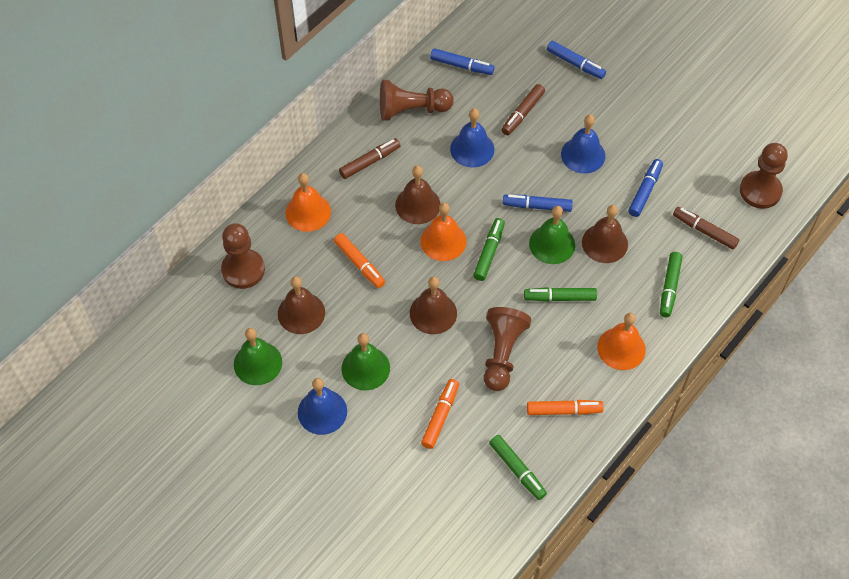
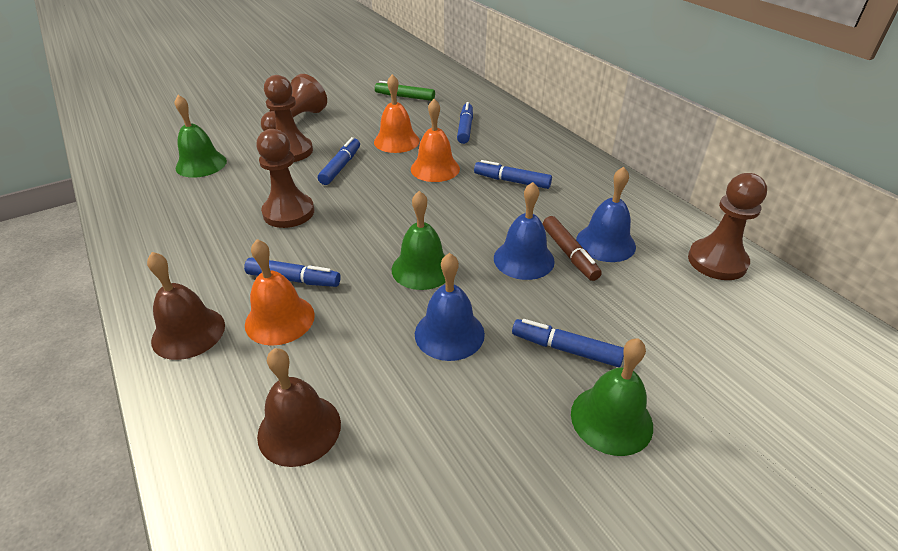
blue marker: 4 -> 5
brown bell: 4 -> 2
brown marker: 3 -> 1
green marker: 4 -> 1
orange marker: 3 -> 0

